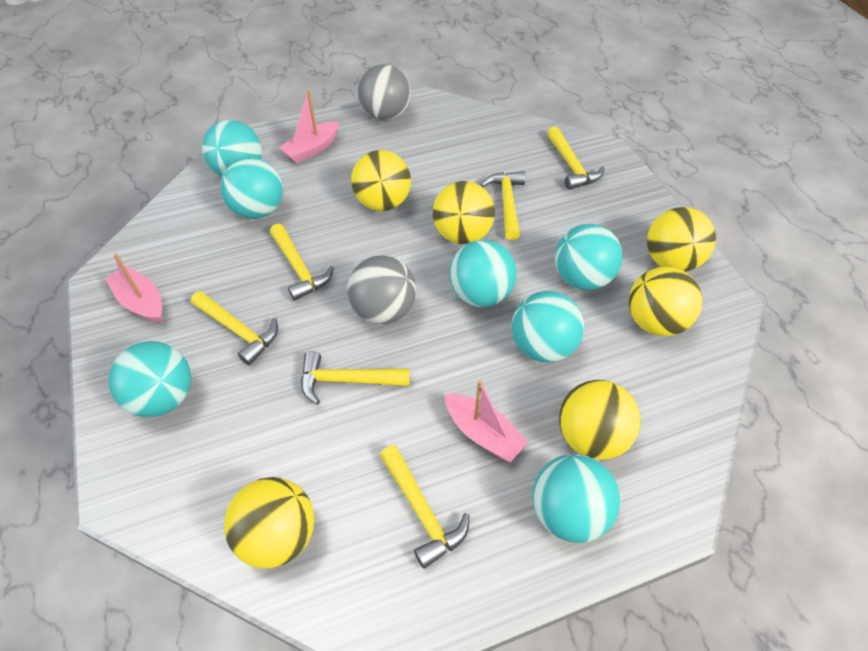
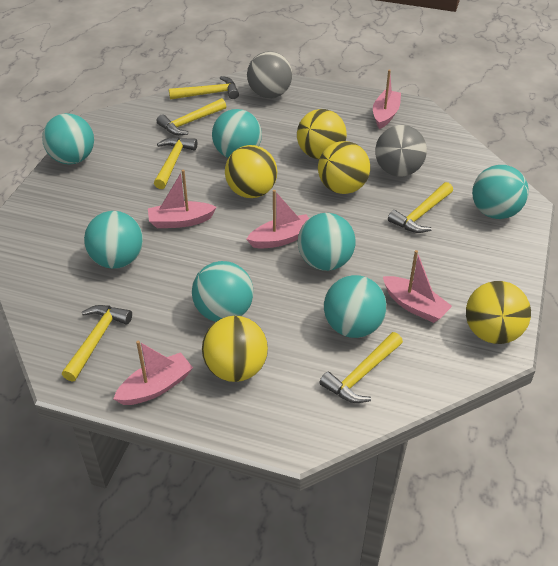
pink boat: 3 -> 5
yellow ball: 6 -> 5

